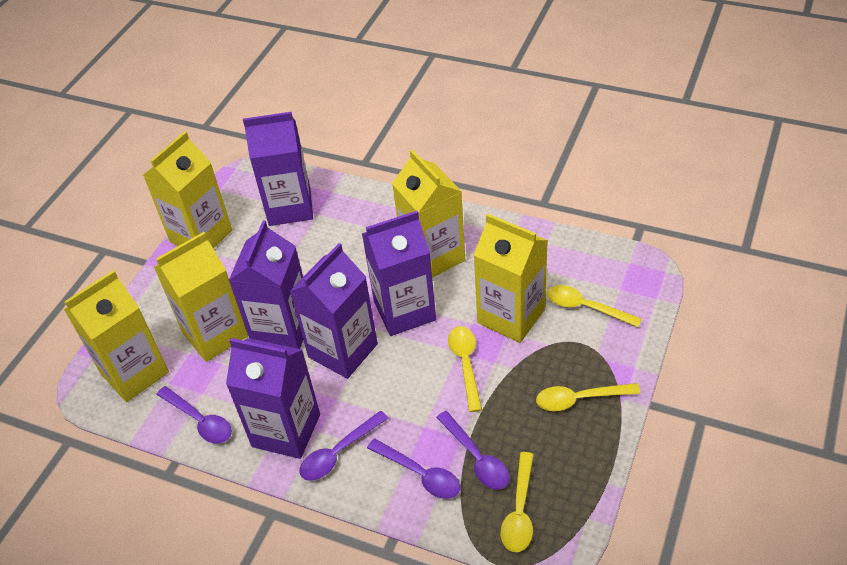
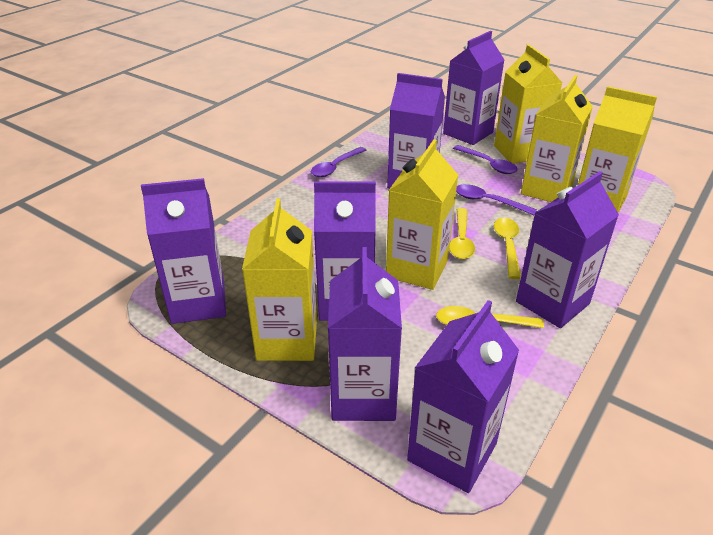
purple carton: 5 -> 7
purple spoon: 4 -> 3
yellow spoon: 4 -> 3

